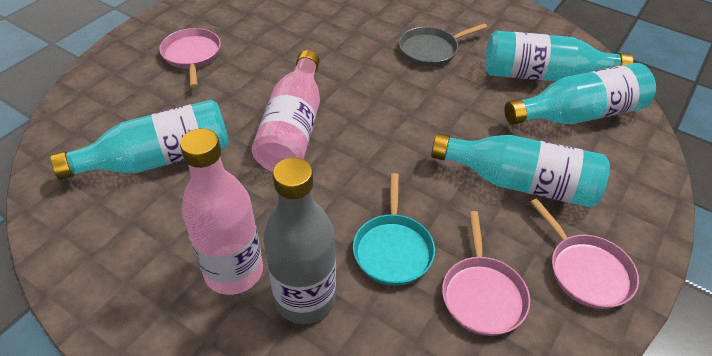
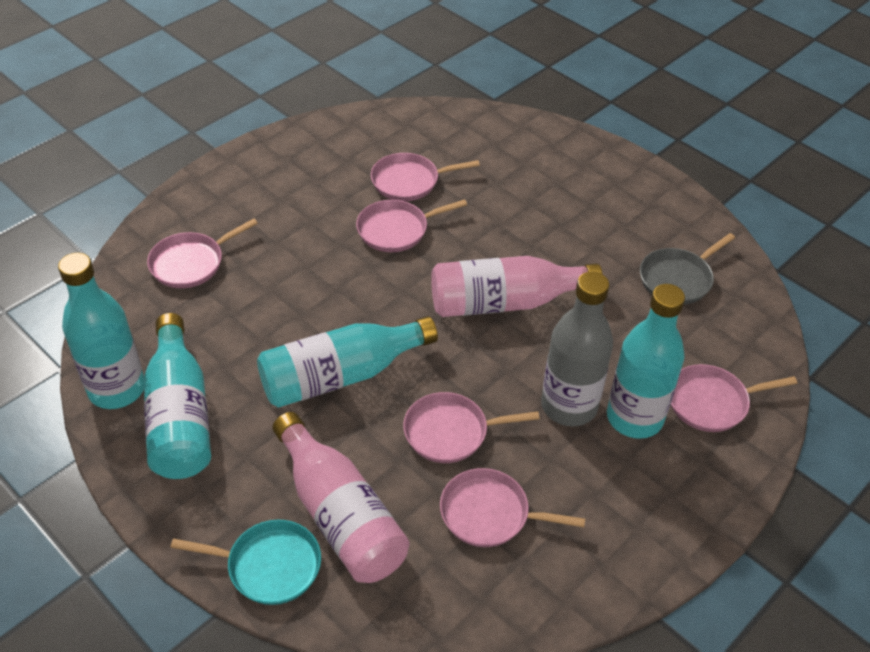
pink pan: 3 -> 6

